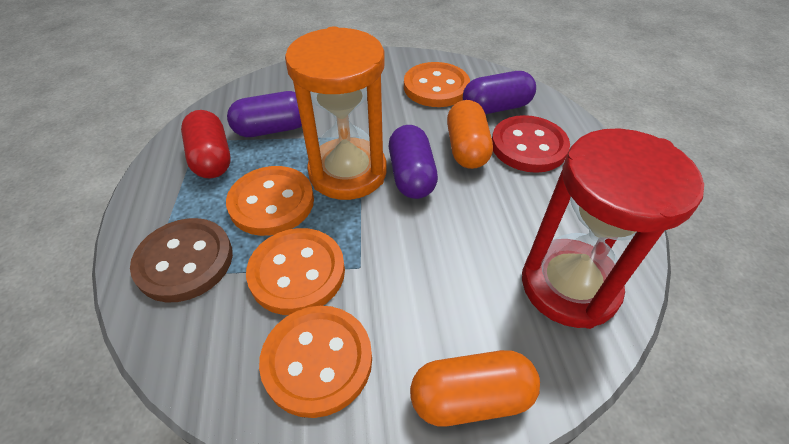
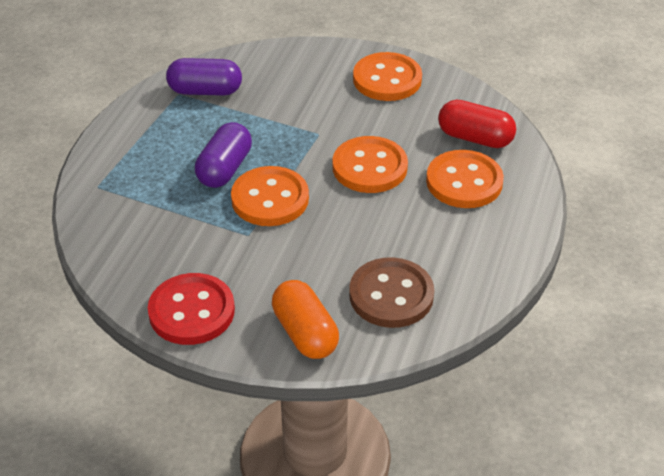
orange capsule: 2 -> 1
orange hourglass: 1 -> 0
purple capsule: 3 -> 2
red hourglass: 1 -> 0

